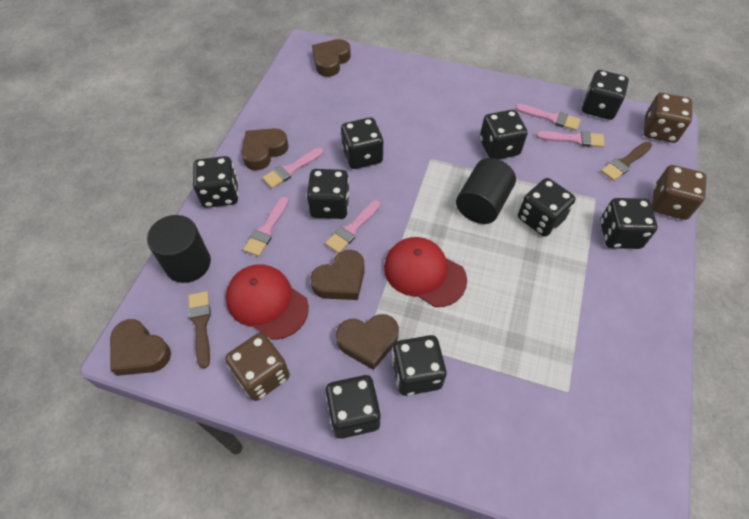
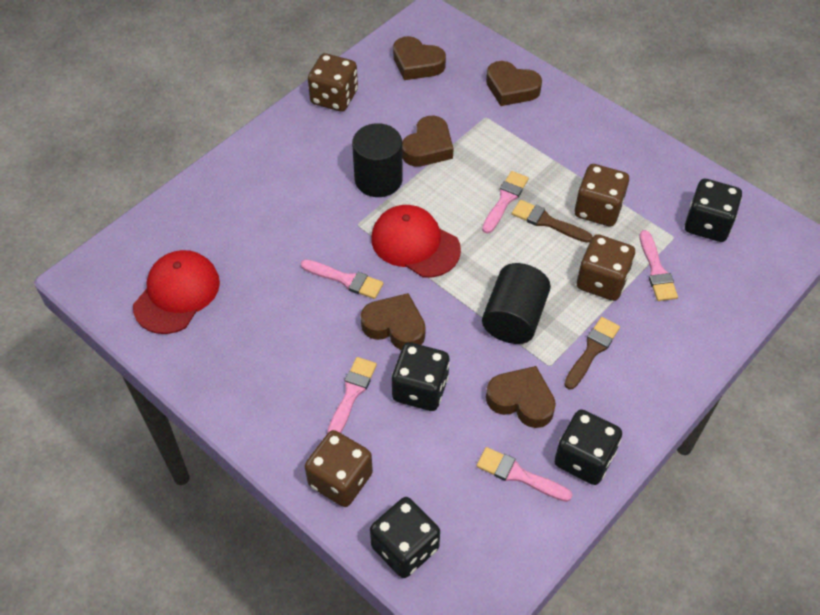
black dice: 9 -> 4
brown dice: 3 -> 4

